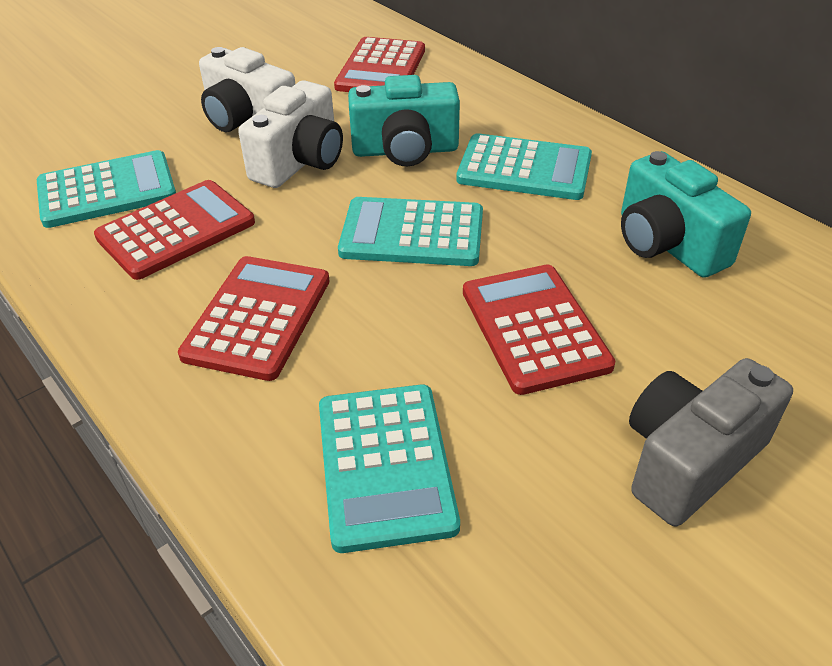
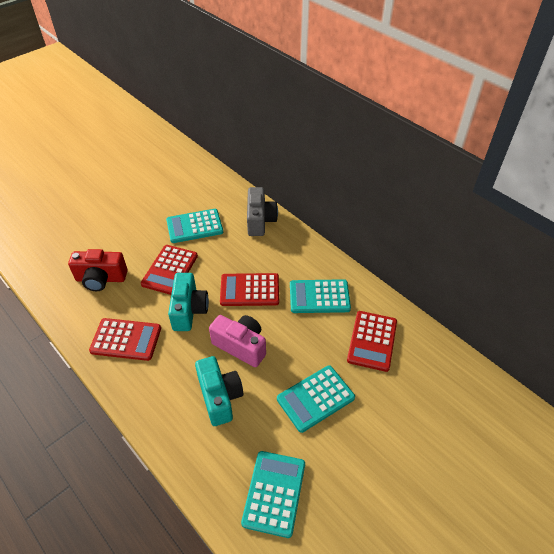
pink camera: 0 -> 1
red camera: 0 -> 1
white camera: 2 -> 0

